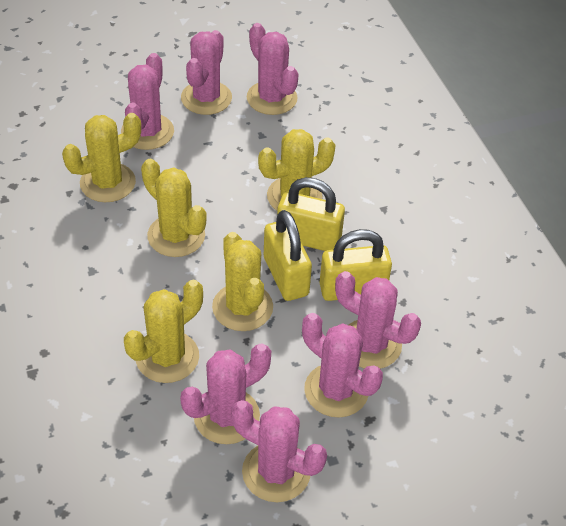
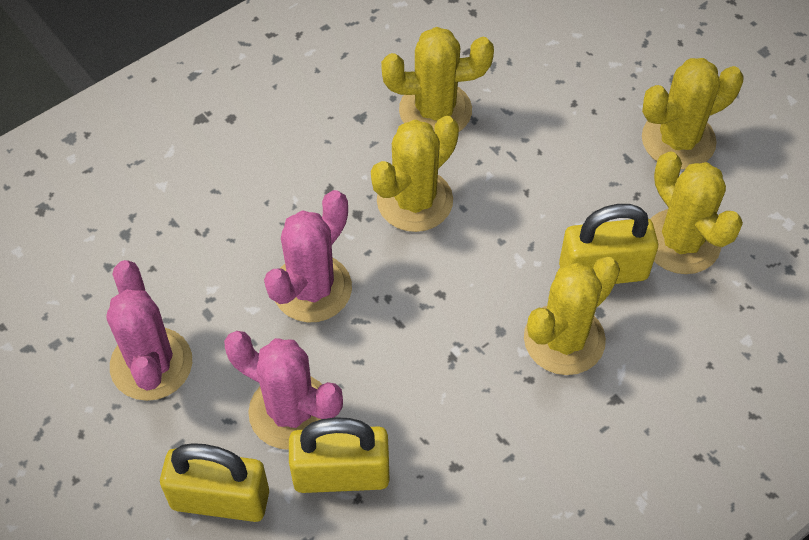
pink cactus: 7 -> 3

